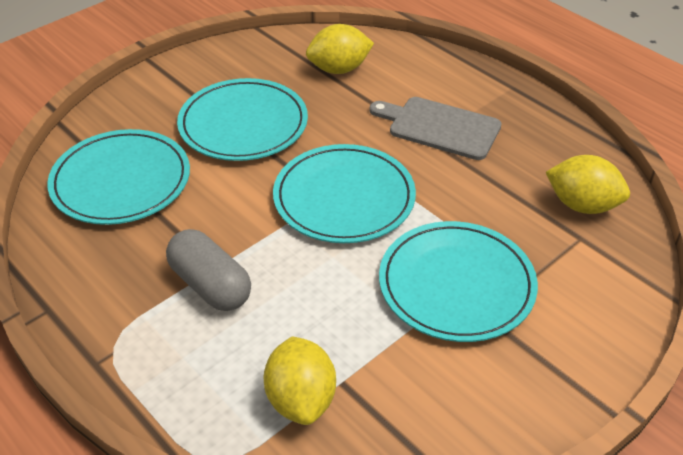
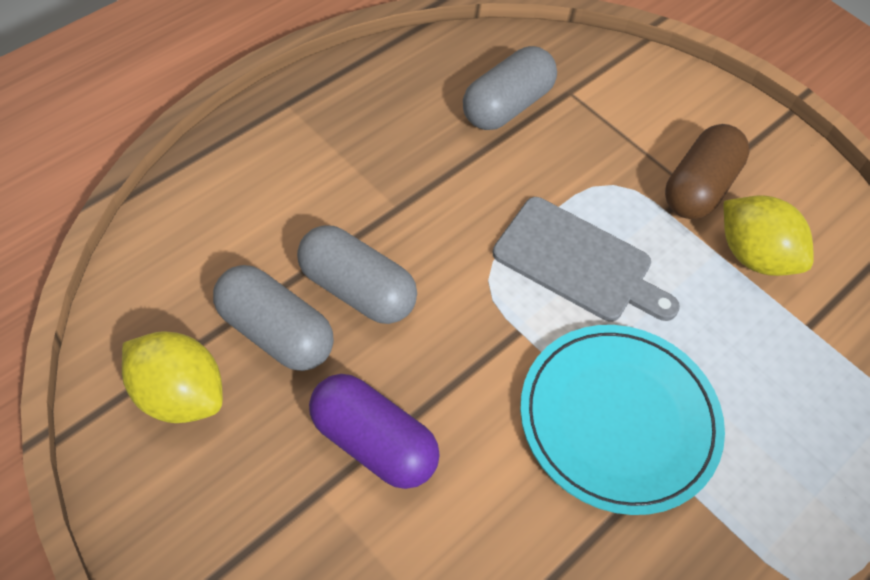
brown capsule: 0 -> 1
grey capsule: 1 -> 3
purple capsule: 0 -> 1
turquoise plate: 4 -> 1
yellow lemon: 3 -> 2

